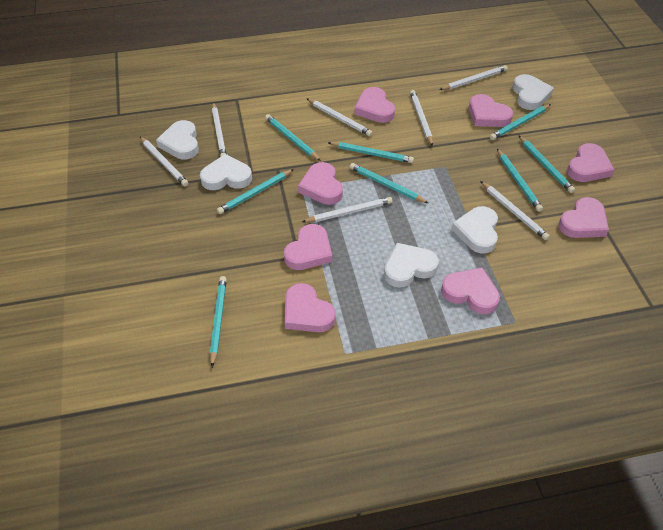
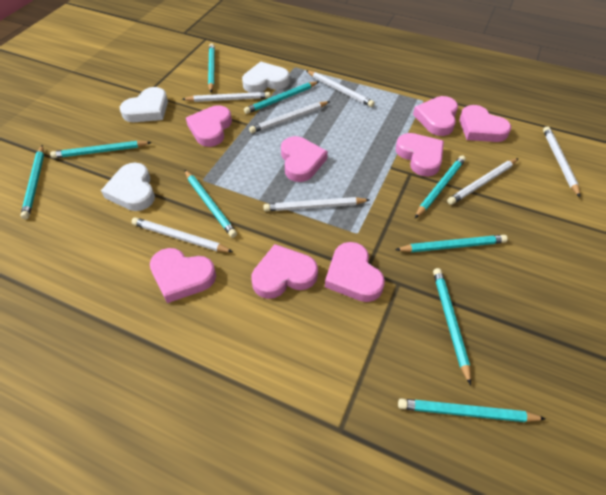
turquoise pencil: 8 -> 9
white heart: 5 -> 3

